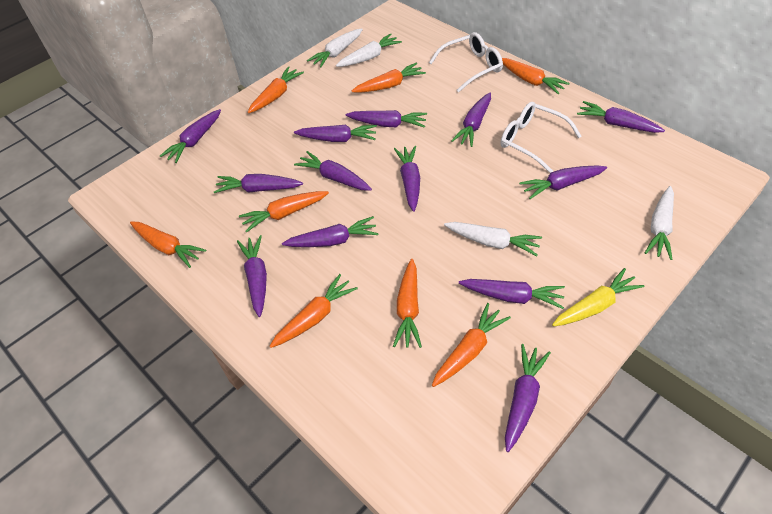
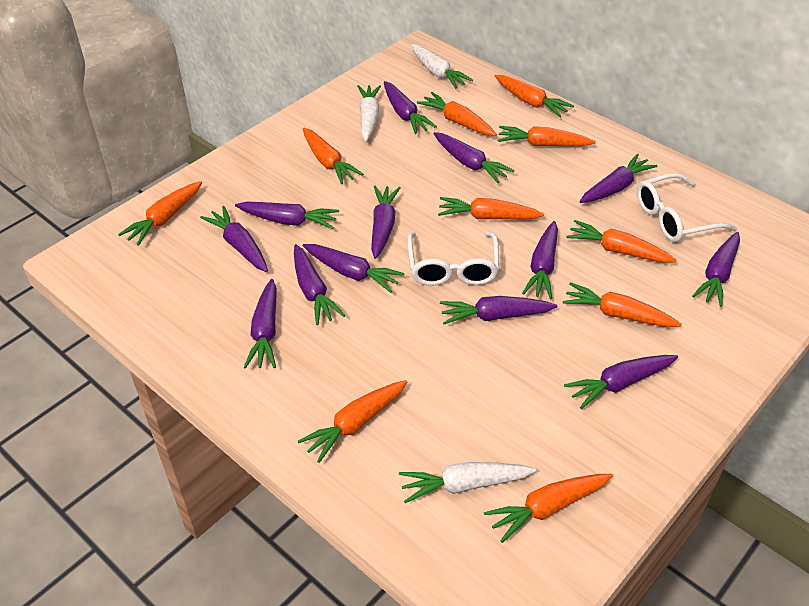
orange carrot: 8 -> 10
white carrot: 4 -> 3
yellow carrot: 1 -> 0

